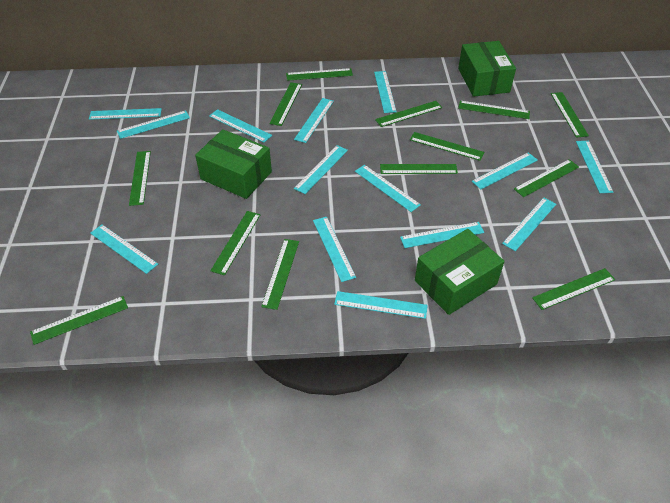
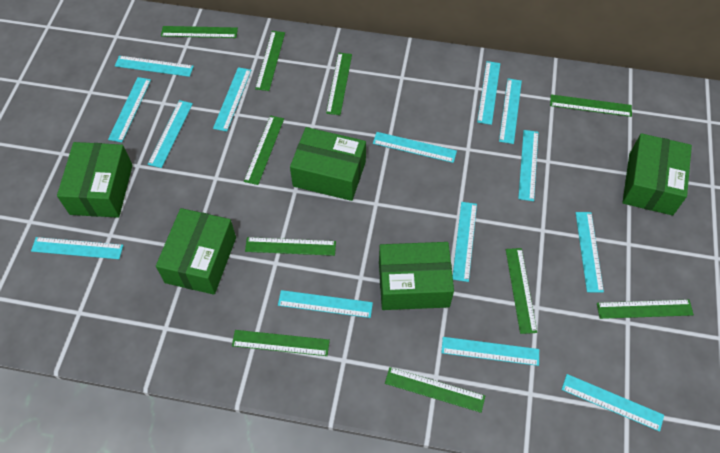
green box: 3 -> 5
green ruler: 13 -> 10

